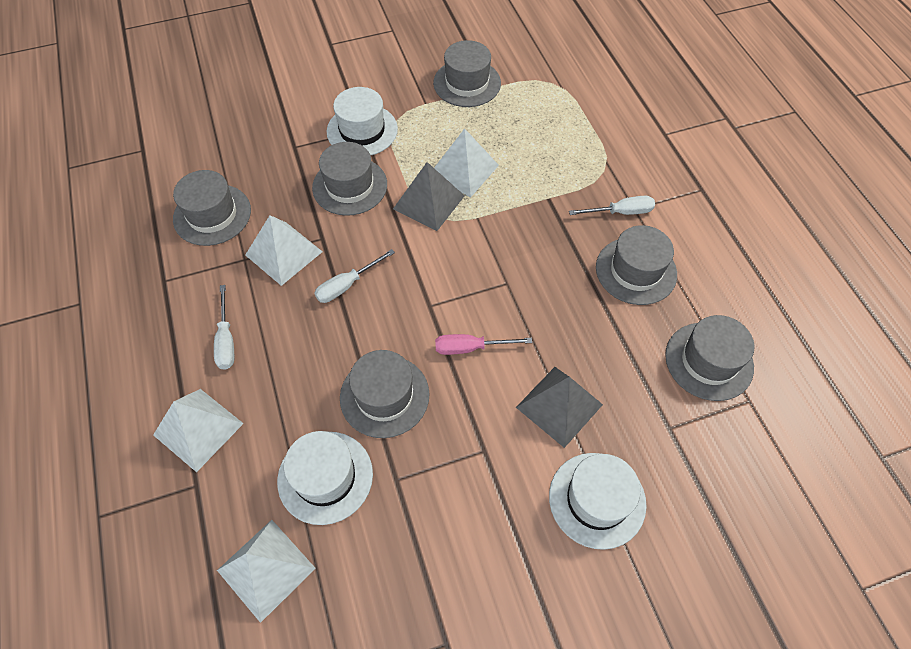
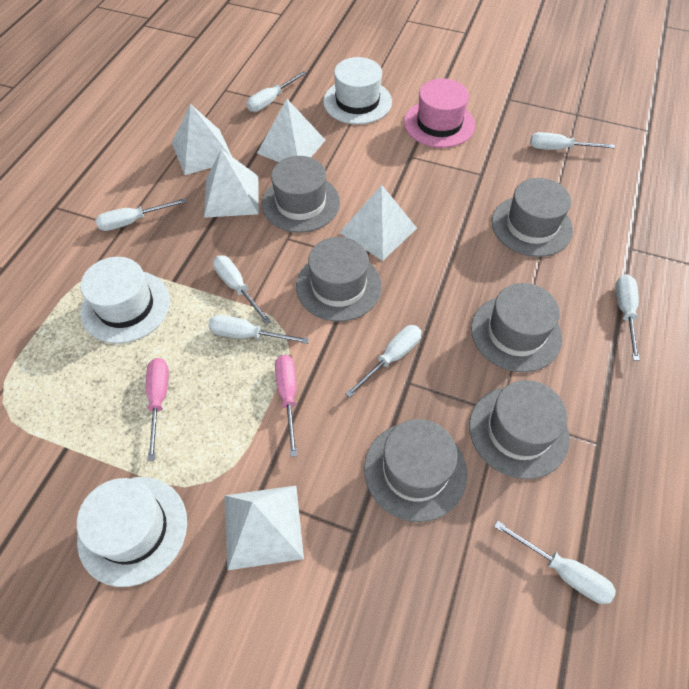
grey pyramid: 2 -> 0
pink hat: 0 -> 1
pink screwdriver: 1 -> 2
white pyramid: 4 -> 5
white screwdriver: 3 -> 8

